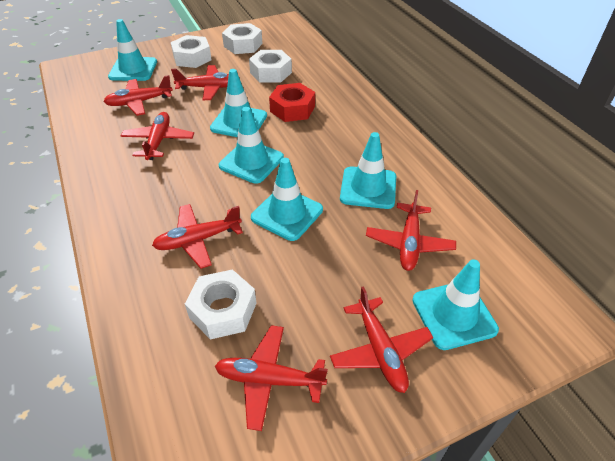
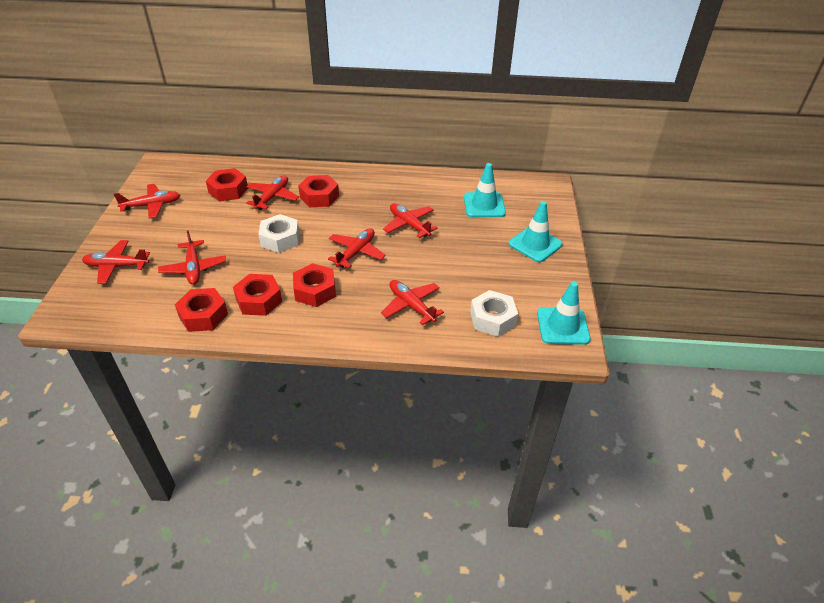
red nut: 1 -> 5
turquoise traffic cone: 6 -> 3
white nut: 4 -> 2

